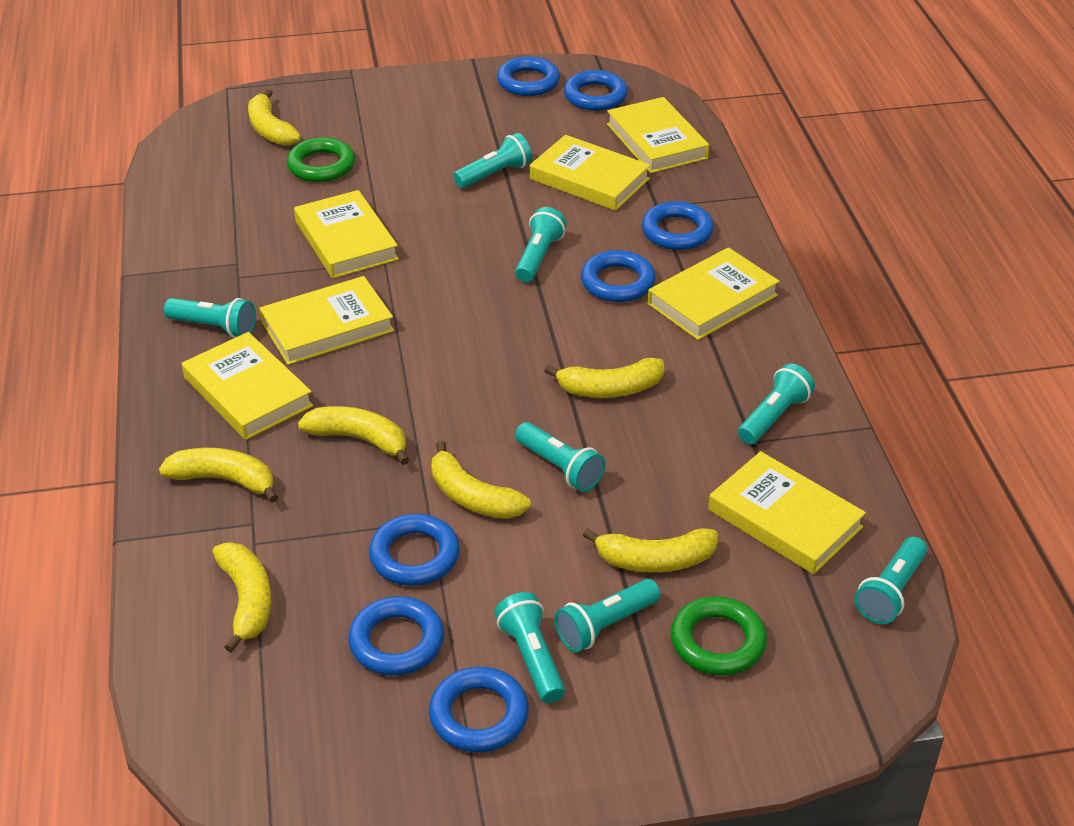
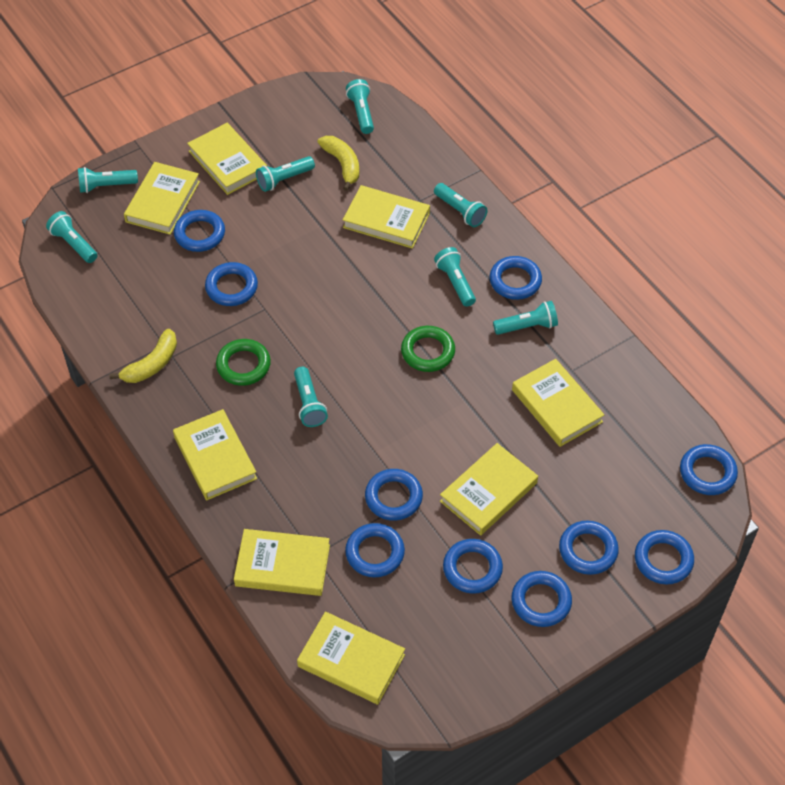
blue ring: 7 -> 10
yellow banana: 7 -> 2
yellow book: 7 -> 8

